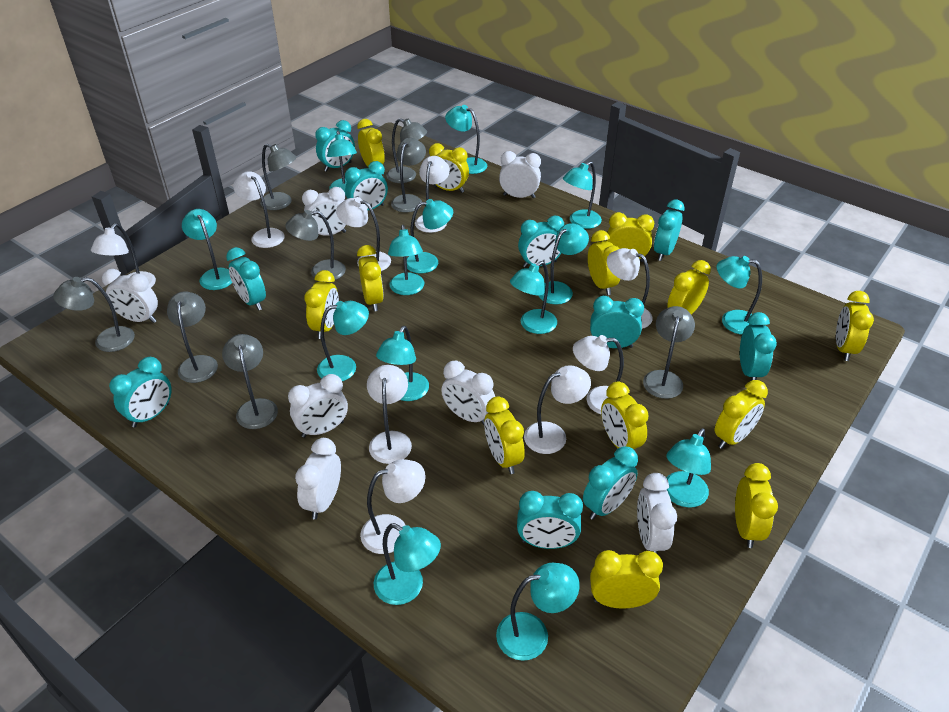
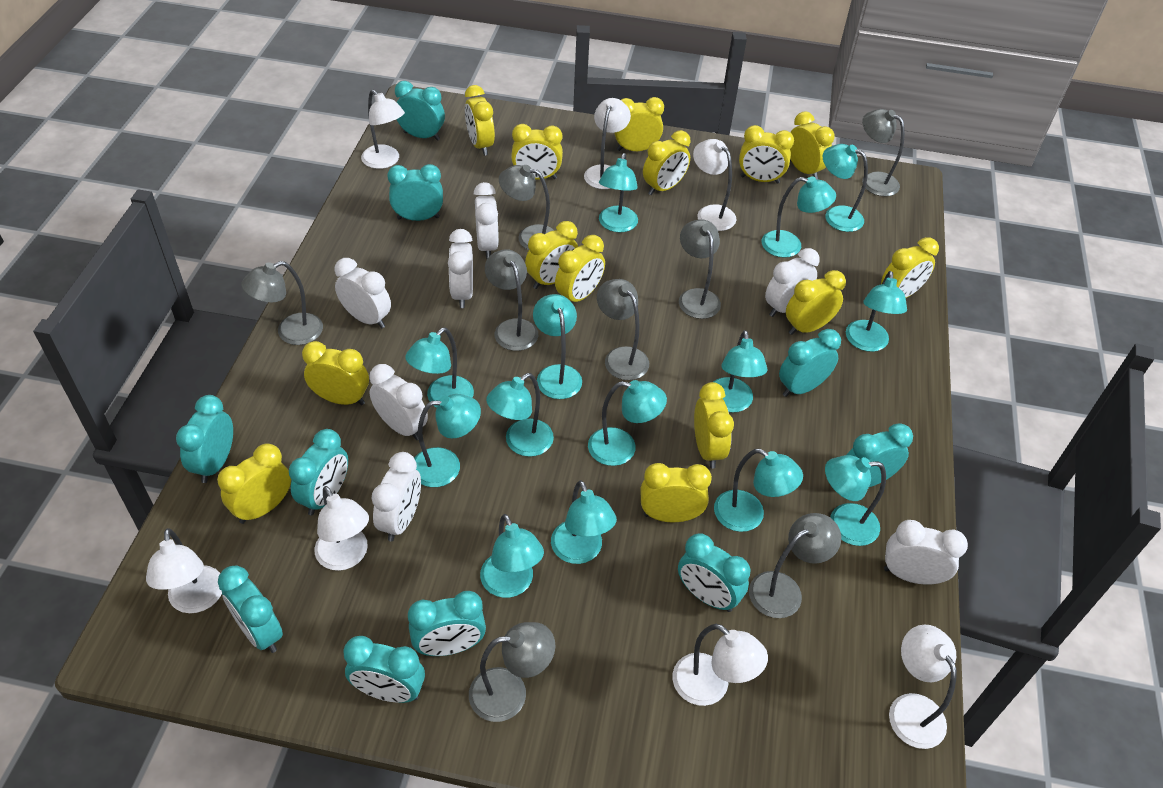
white lamp: 9 -> 7
yellow clock: 13 -> 14

